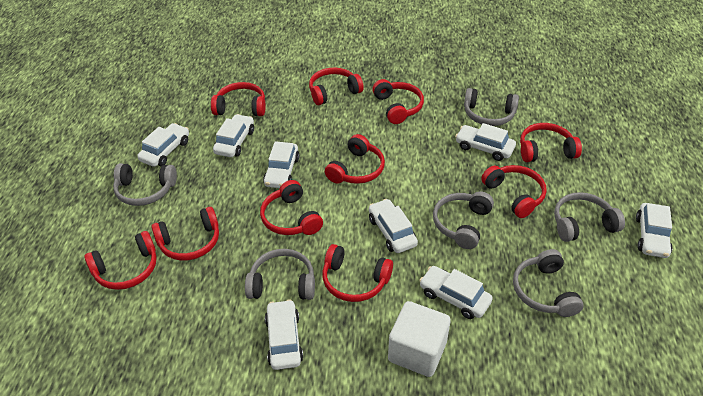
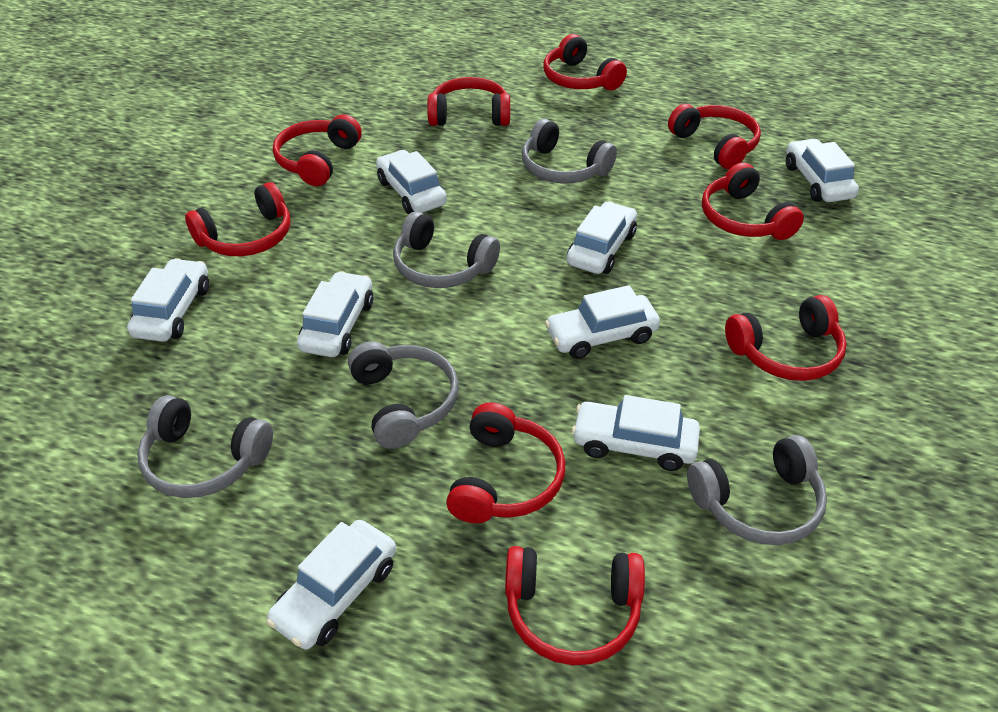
grey headphones: 6 -> 5
red headphones: 10 -> 9
white cube: 1 -> 0

